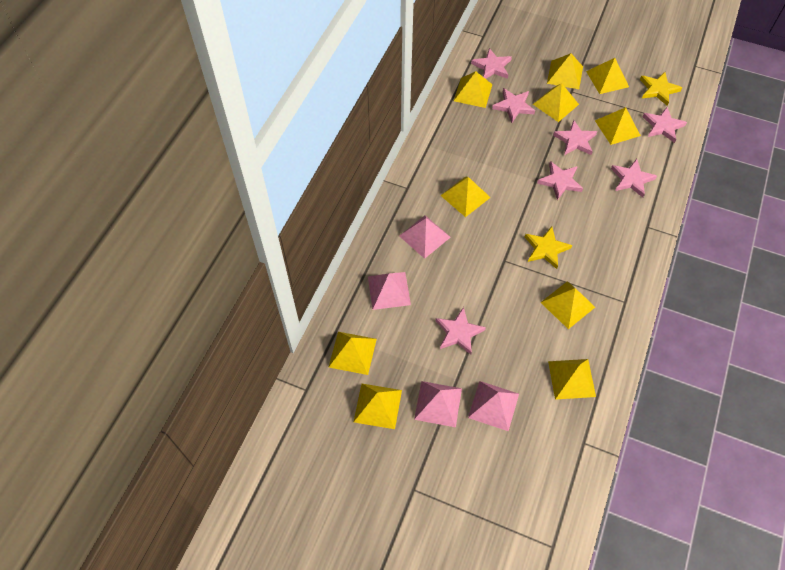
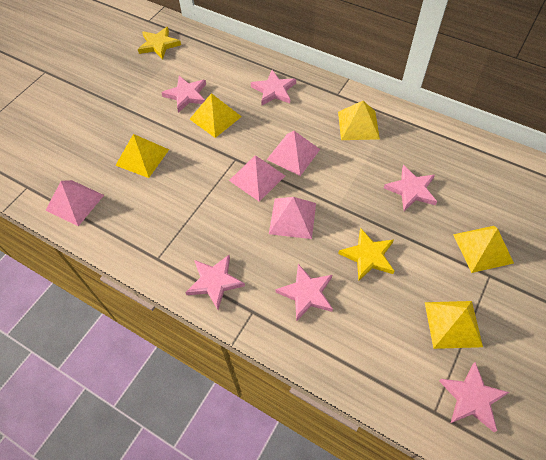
pink star: 7 -> 6
yellow pyramid: 10 -> 5

